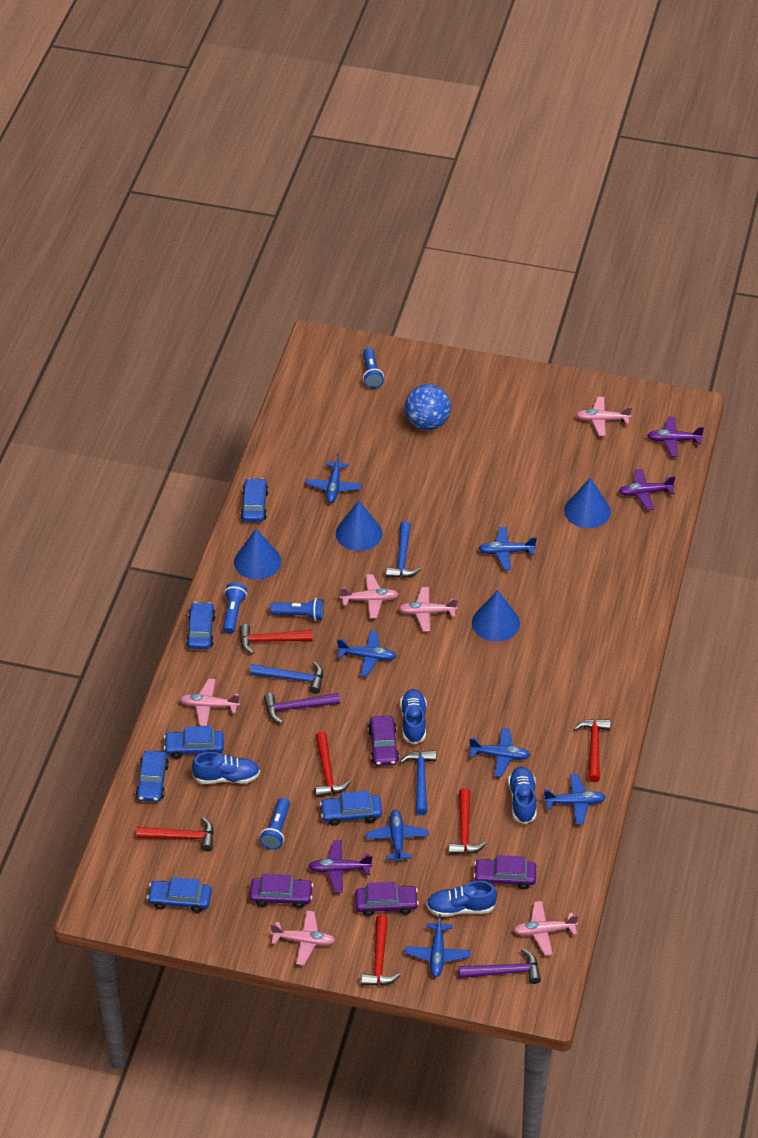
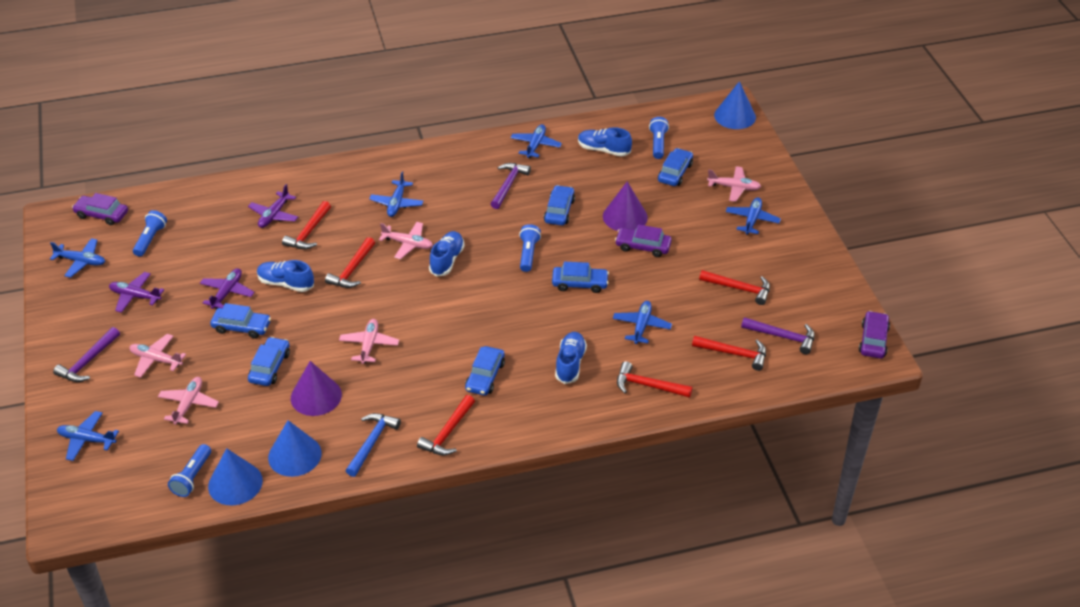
blue ball: 1 -> 0
blue cone: 4 -> 3
blue hammer: 3 -> 1
blue plane: 7 -> 6
pink plane: 6 -> 5
purple car: 4 -> 3
purple cone: 0 -> 2
purple hammer: 2 -> 3

